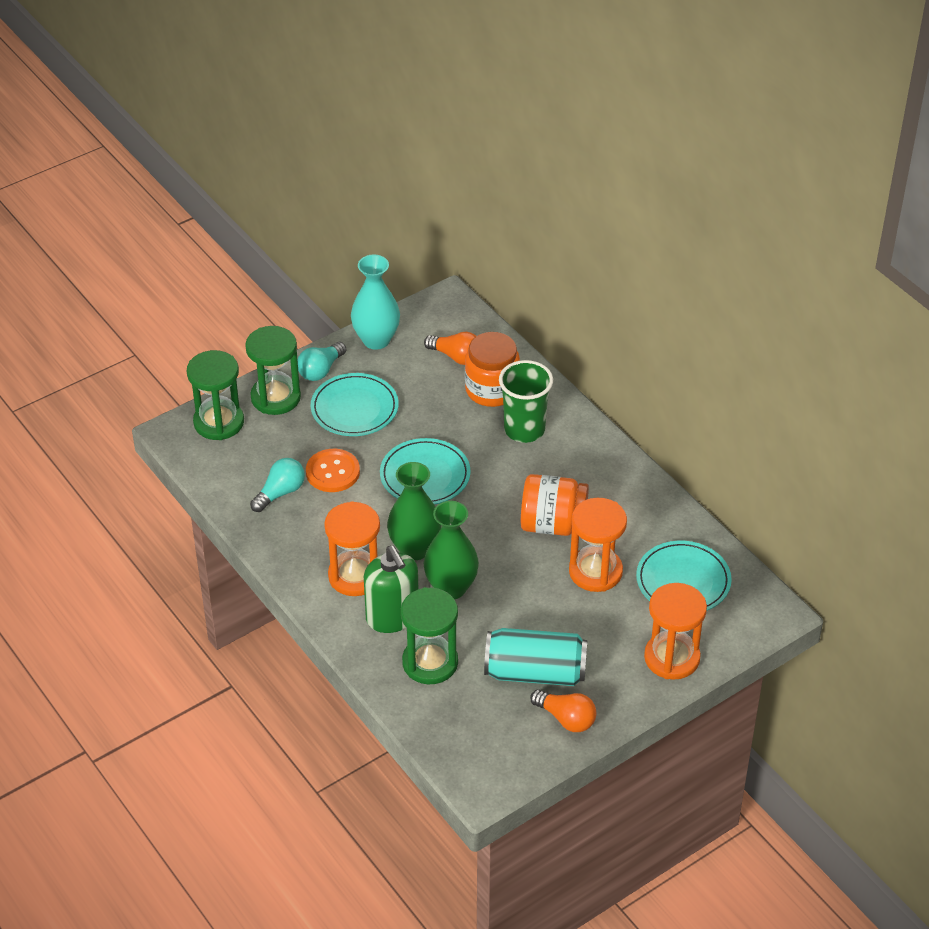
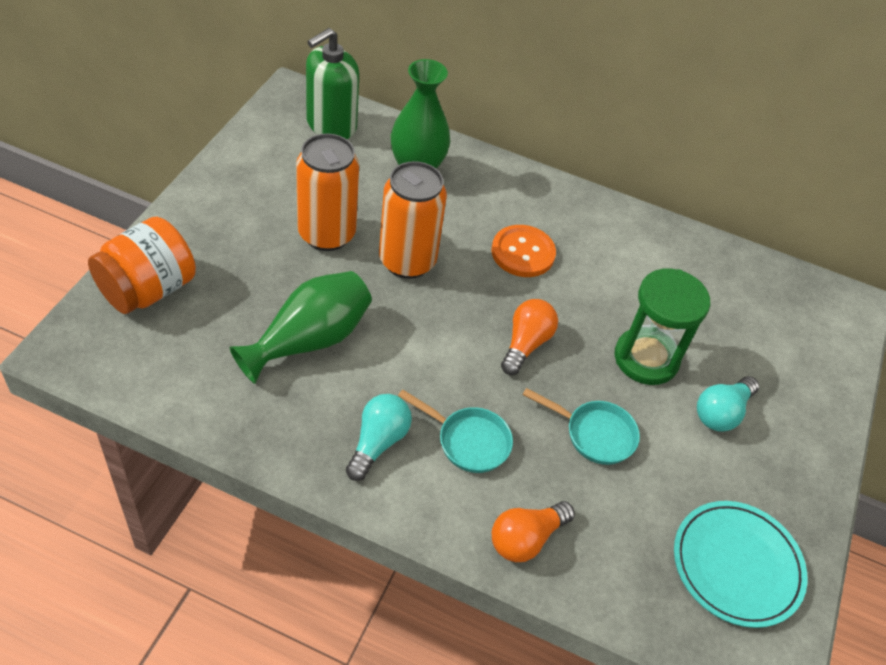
green cup: 1 -> 0
green hourglass: 3 -> 1
orange can: 0 -> 2
orange hourglass: 3 -> 0
orange jar: 2 -> 1
turquoise can: 1 -> 0
turquoise pan: 0 -> 2
turquoise plate: 3 -> 1
turquoise vase: 1 -> 0

